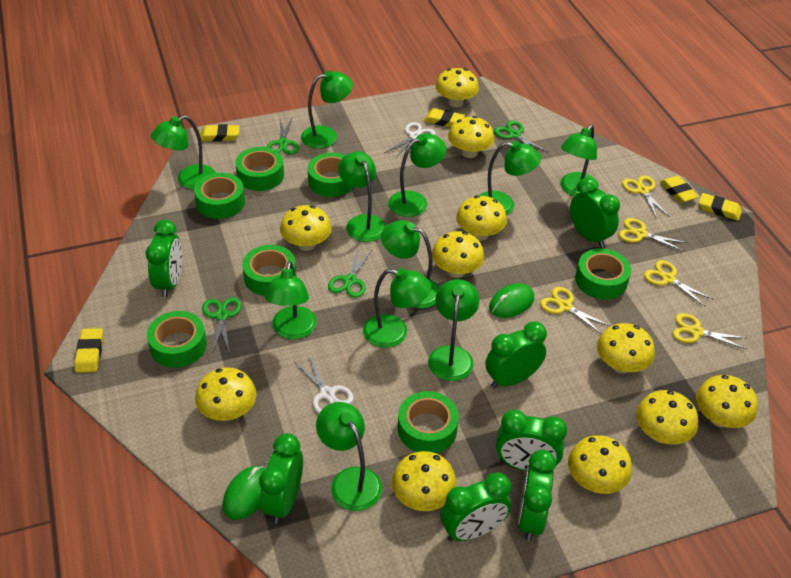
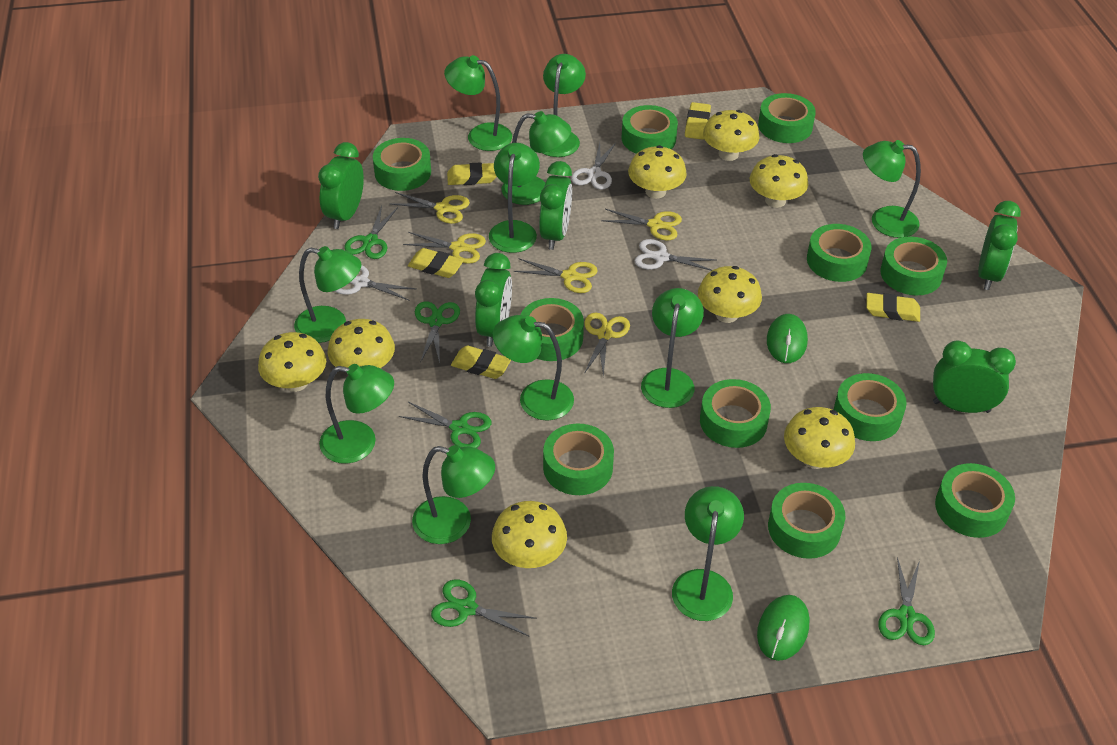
green clock: 7 -> 5
green scissors: 4 -> 5
green tape: 7 -> 11
white scissors: 2 -> 3
yellow mushroom: 11 -> 8

